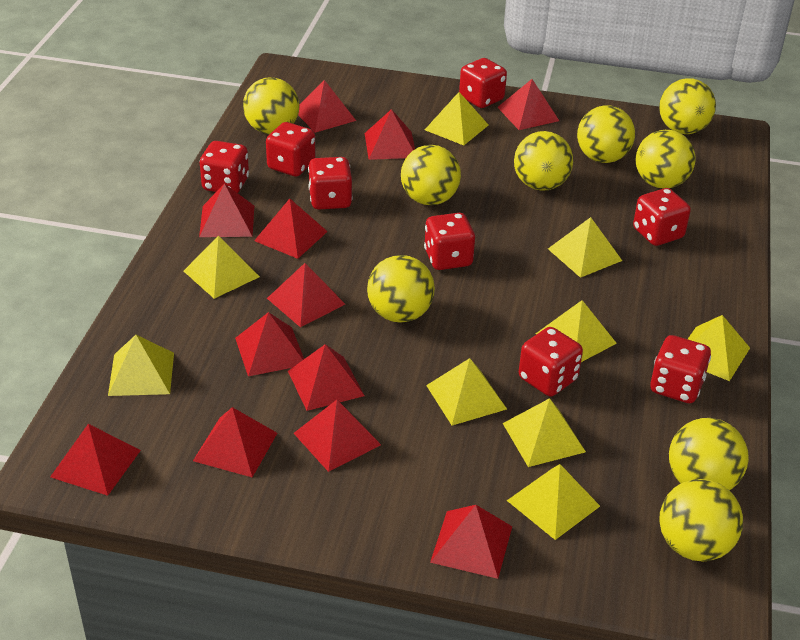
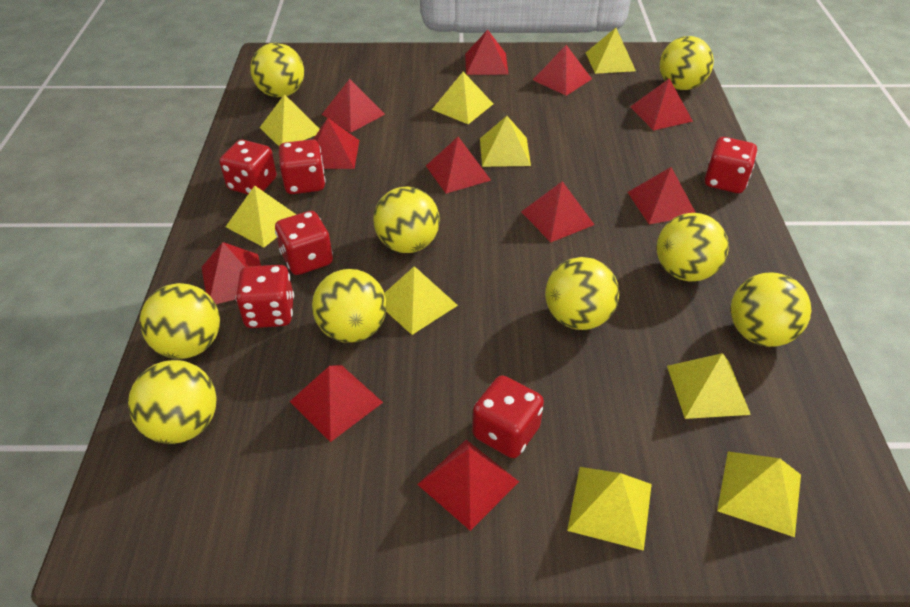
red dice: 8 -> 6
red pyramid: 12 -> 11

